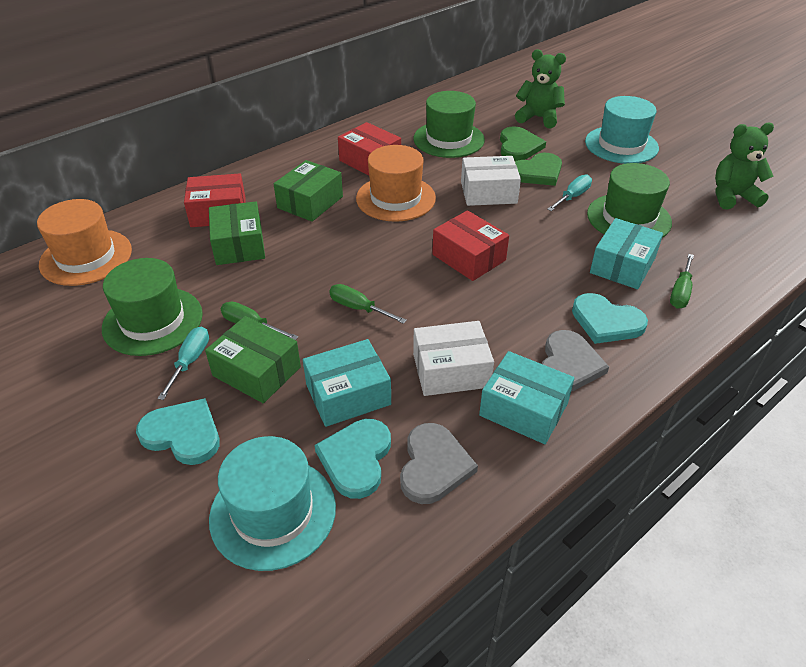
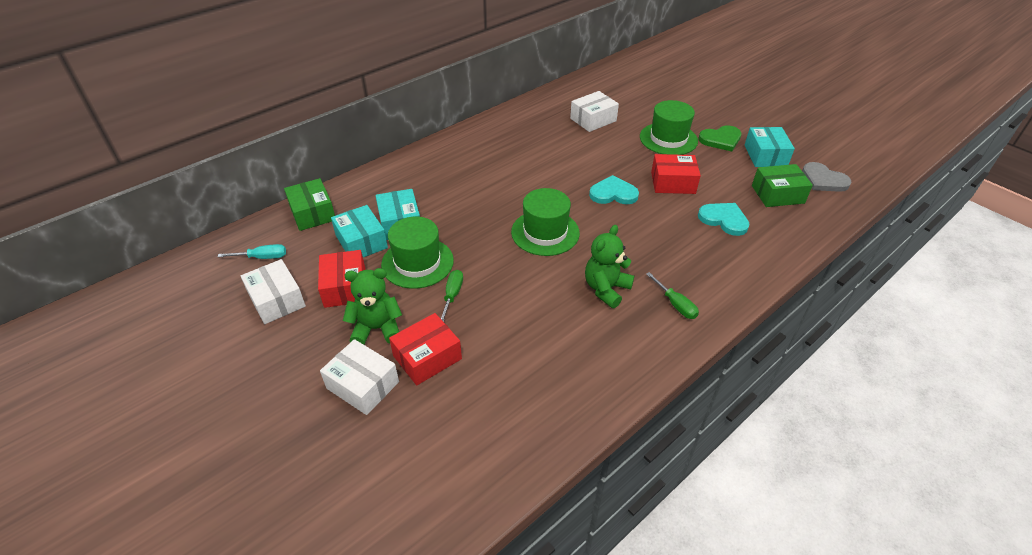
green box: 3 -> 2
green heart: 2 -> 1
green screwdriver: 3 -> 2
grey heart: 2 -> 1
orange hat: 2 -> 0
turquoise hat: 2 -> 0
turquoise heart: 3 -> 2
turquoise screwdriver: 2 -> 1
white box: 2 -> 3

